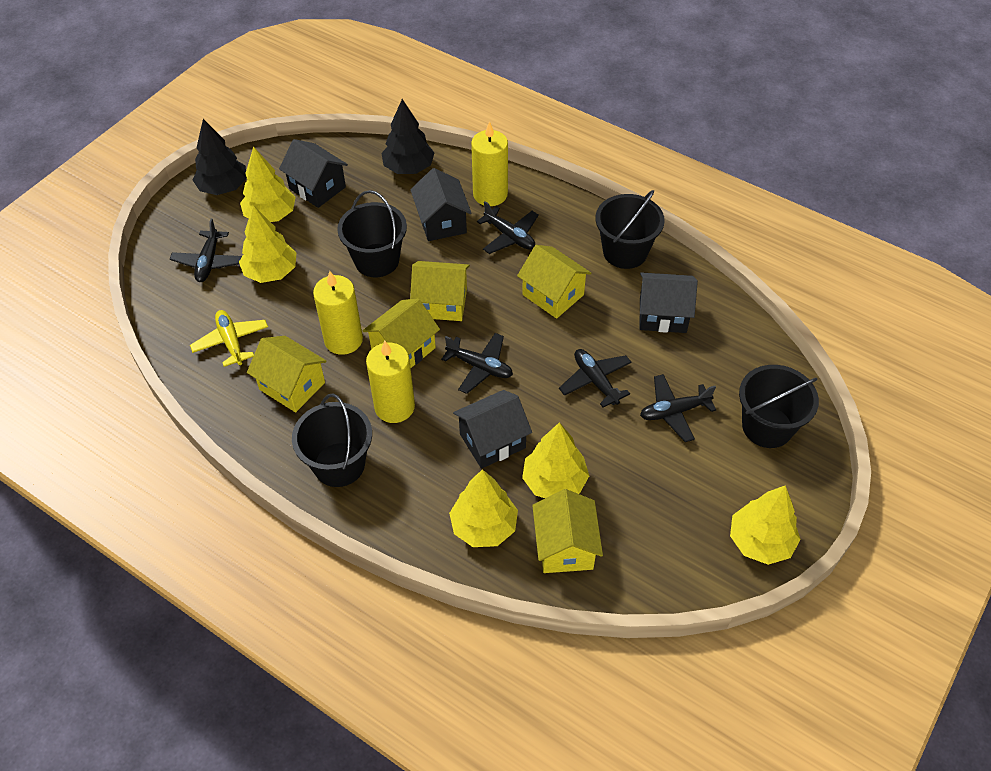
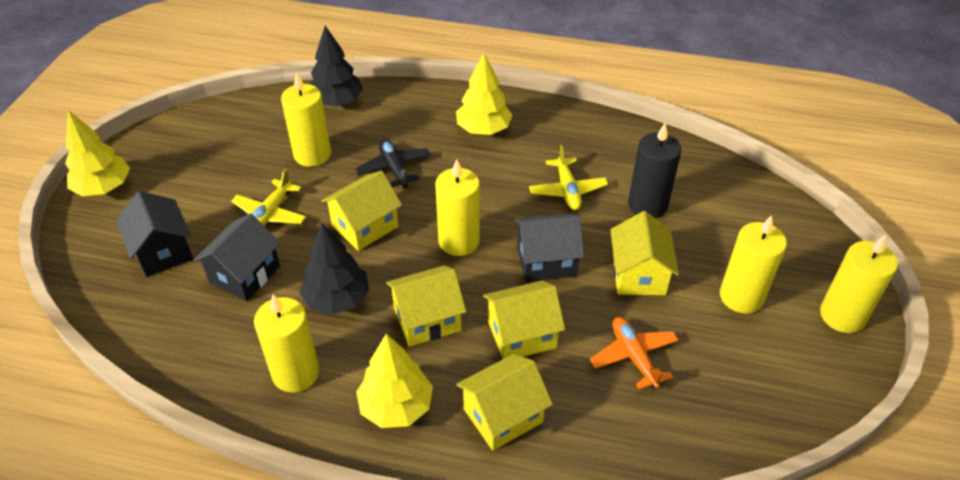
black bucket: 4 -> 0
black candle: 0 -> 1
black house: 4 -> 3
black plane: 5 -> 1
orange plane: 0 -> 1
yellow candle: 3 -> 5
yellow plane: 1 -> 2
yellow tree: 5 -> 3

